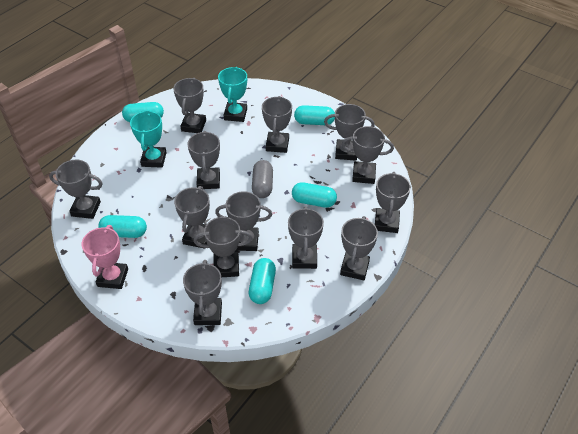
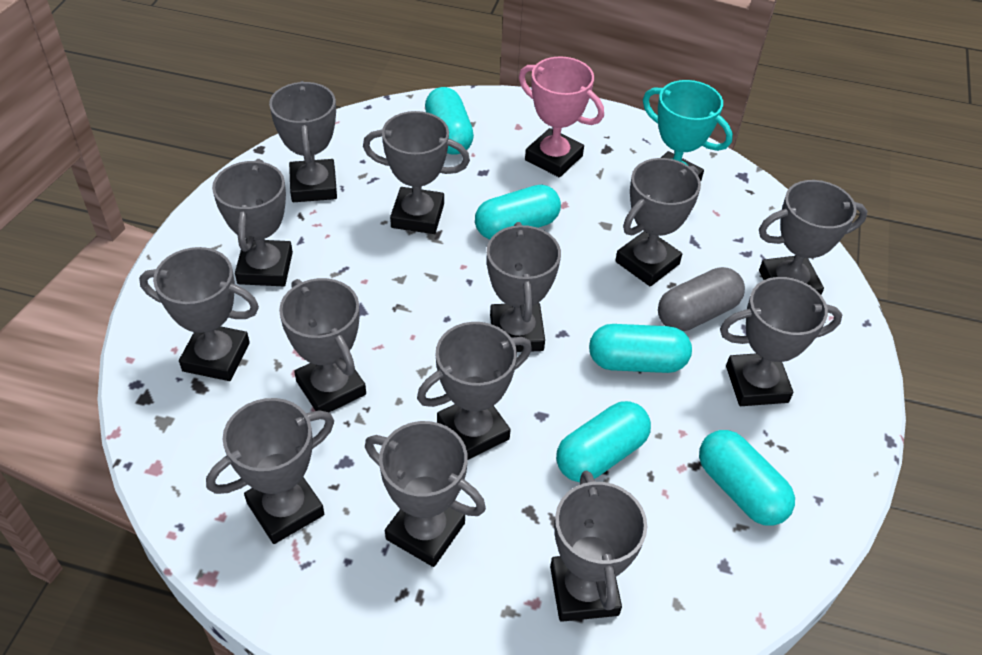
turquoise trophy: 2 -> 1

